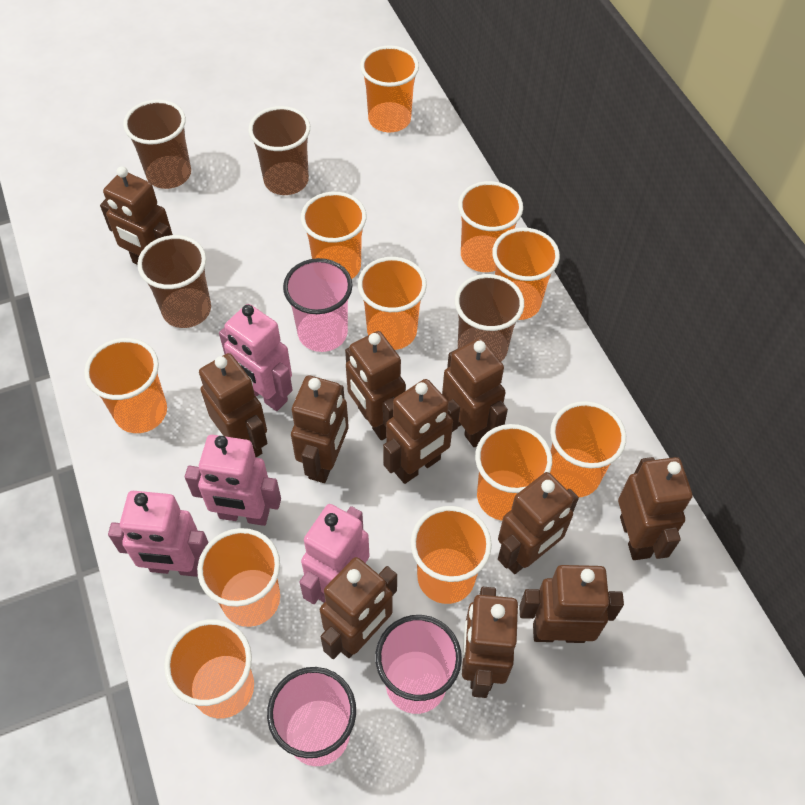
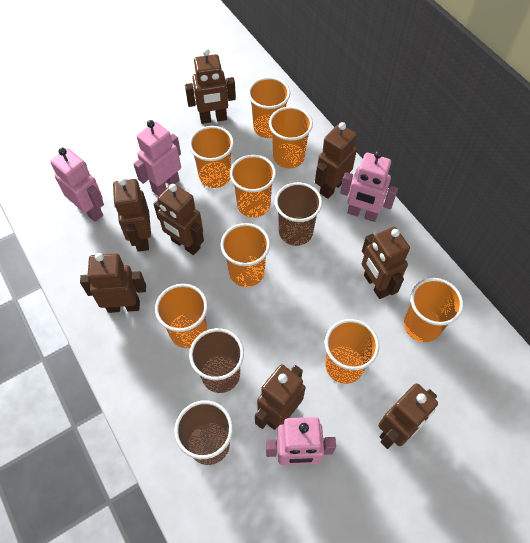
brown cup: 4 -> 3
brown robot: 11 -> 8
orange cup: 11 -> 8
pink cup: 3 -> 0

